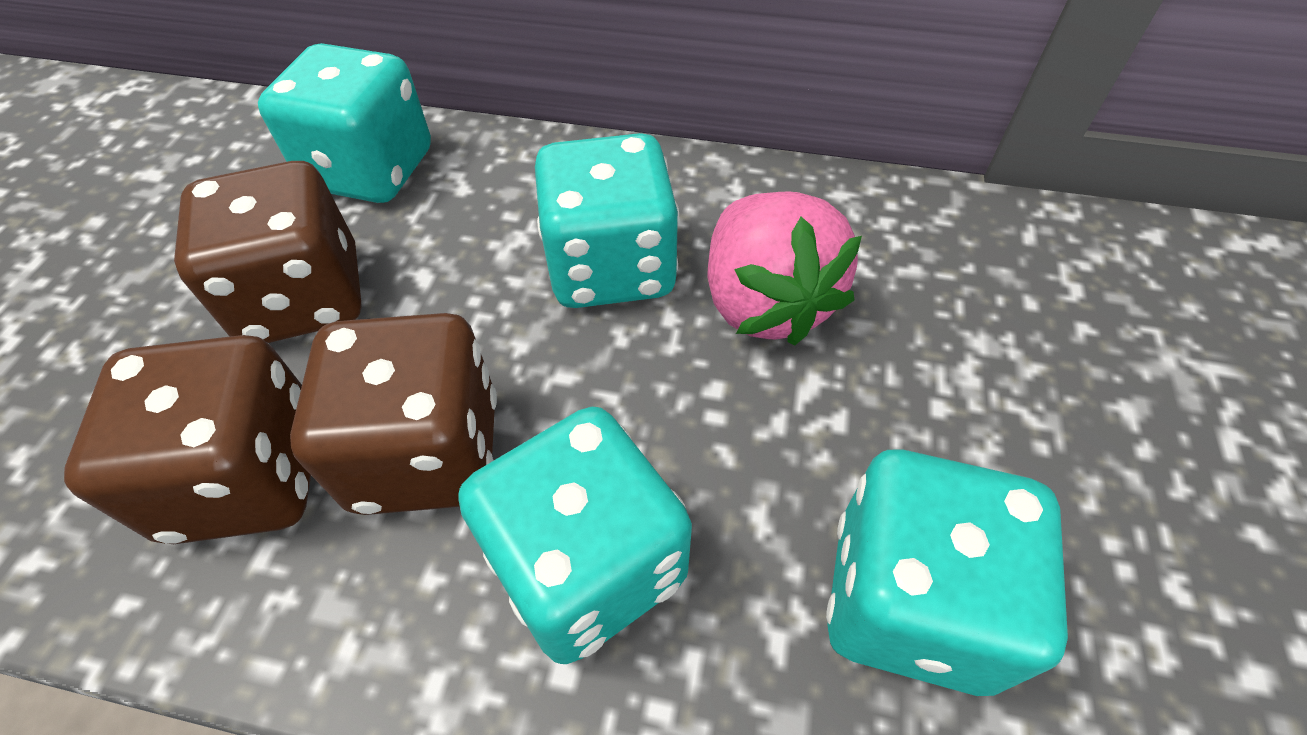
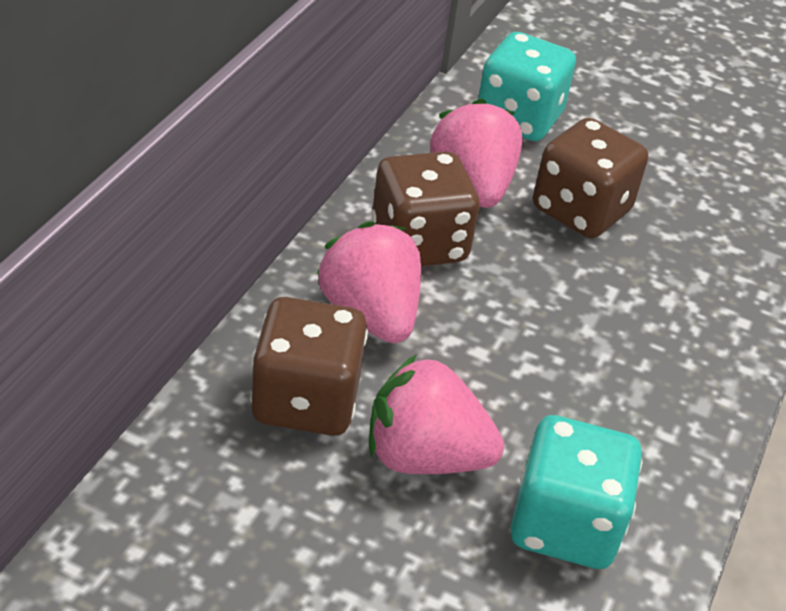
pink strawberry: 1 -> 3
turquoise dice: 4 -> 2

